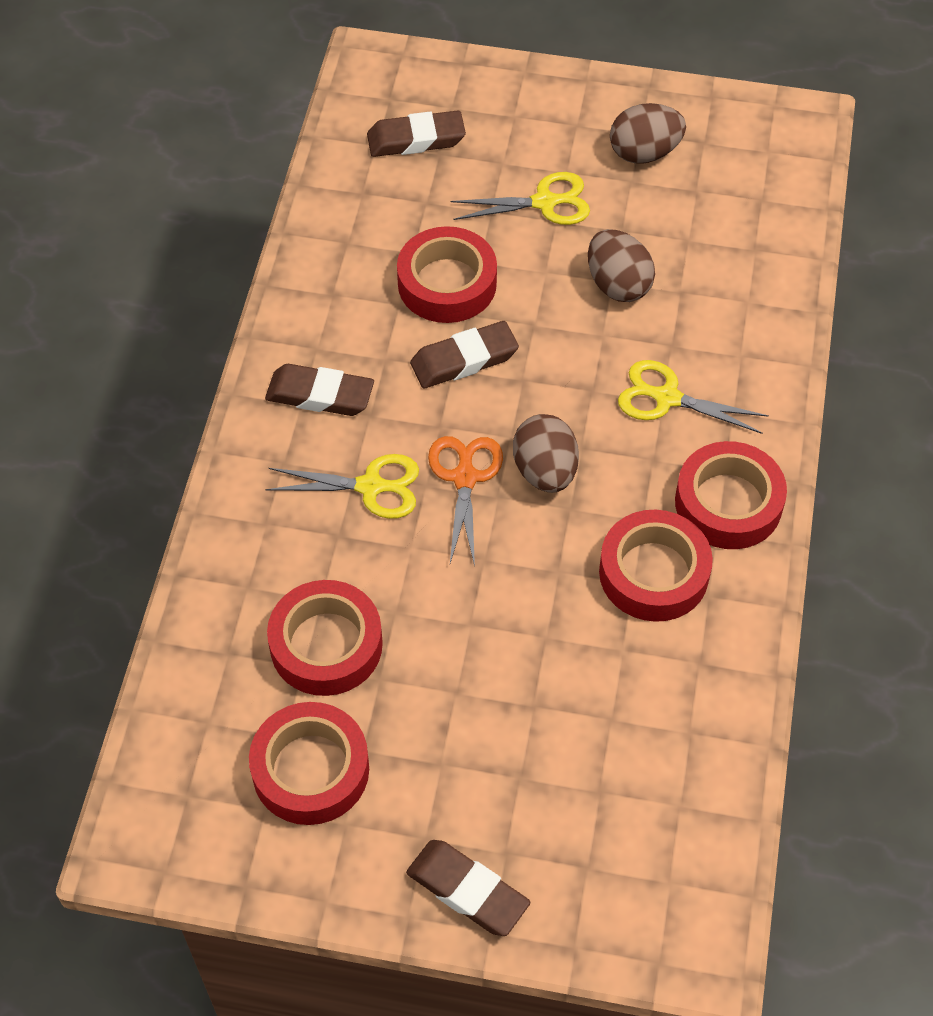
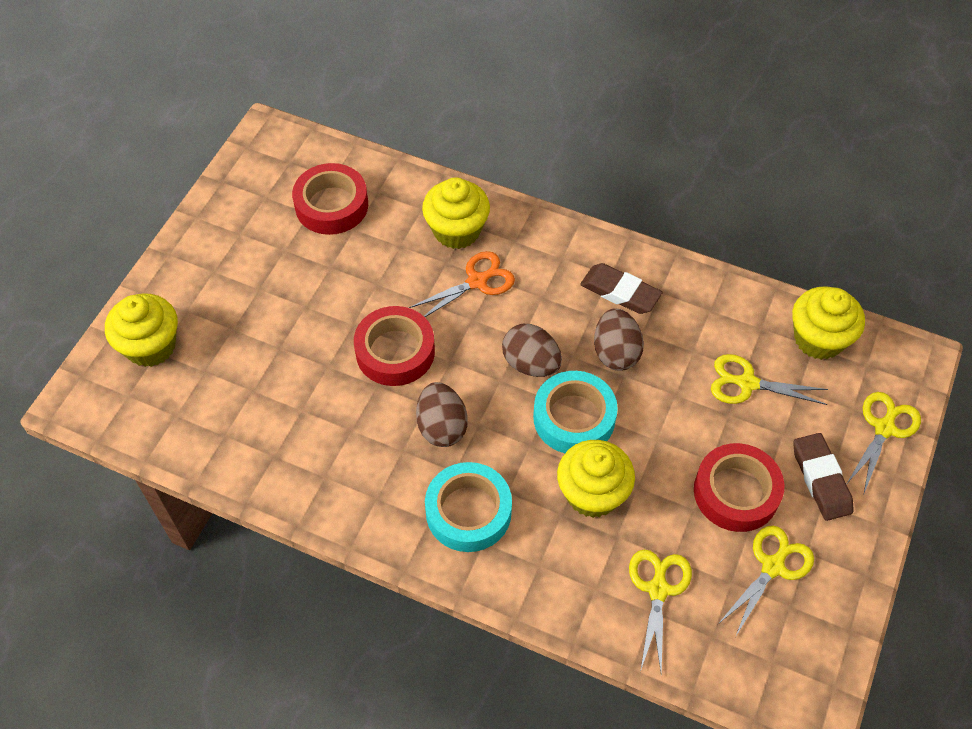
brown eraser: 4 -> 2
red tape: 5 -> 3
turquoise tape: 0 -> 2
yellow cupcake: 0 -> 4
yellow scissors: 3 -> 4

